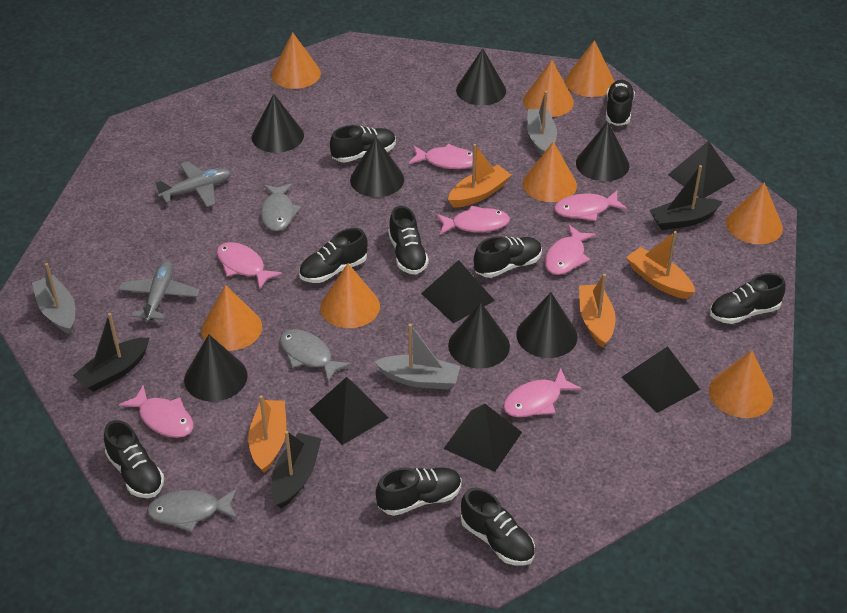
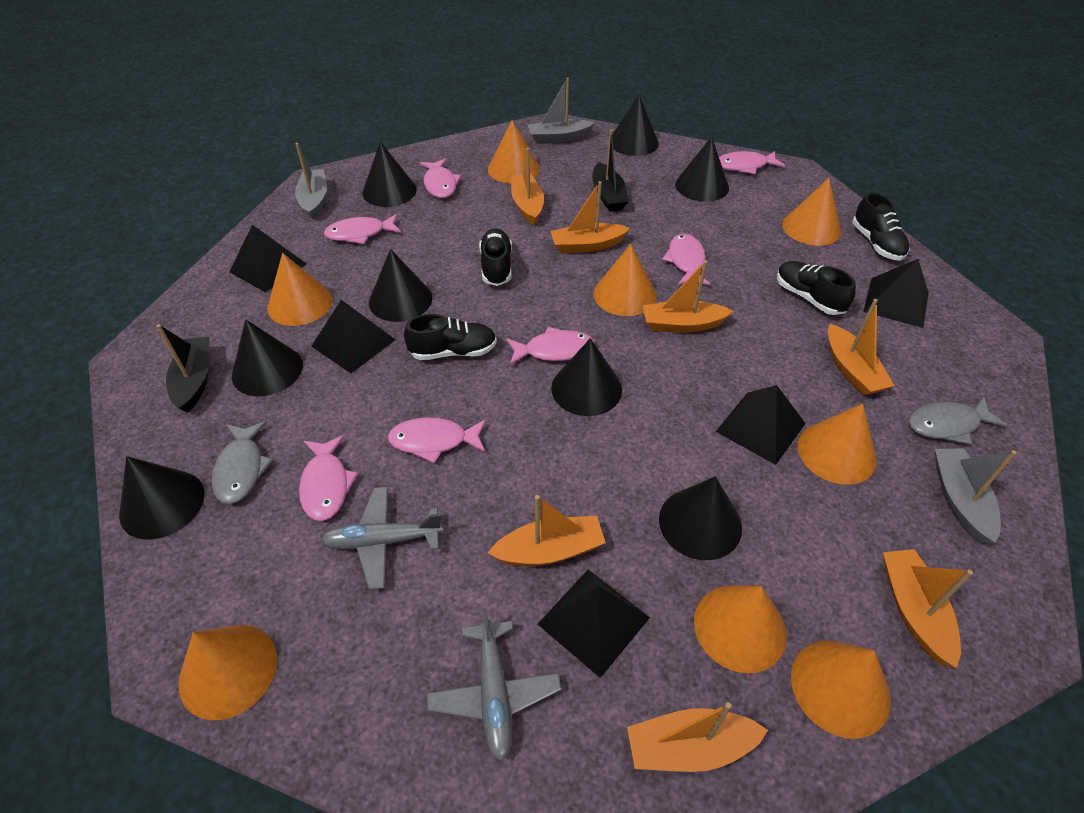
black boat: 3 -> 2
black cone: 7 -> 8
black shoe: 9 -> 4
grey fish: 3 -> 2
orange boat: 4 -> 7

